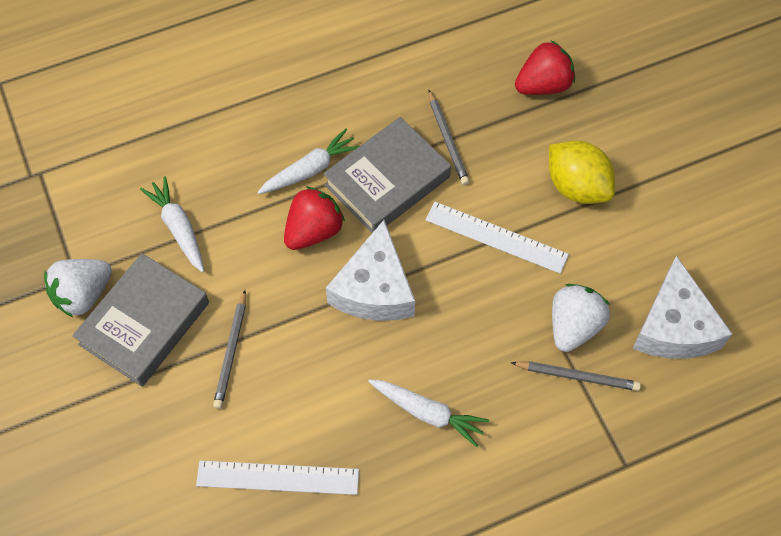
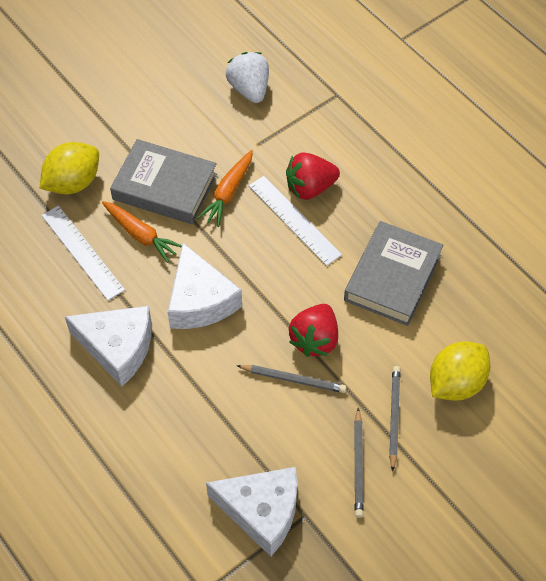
orange carrot: 0 -> 2
white carrot: 3 -> 0
white cheese: 2 -> 3
white strawberry: 2 -> 1
yellow lemon: 1 -> 2

